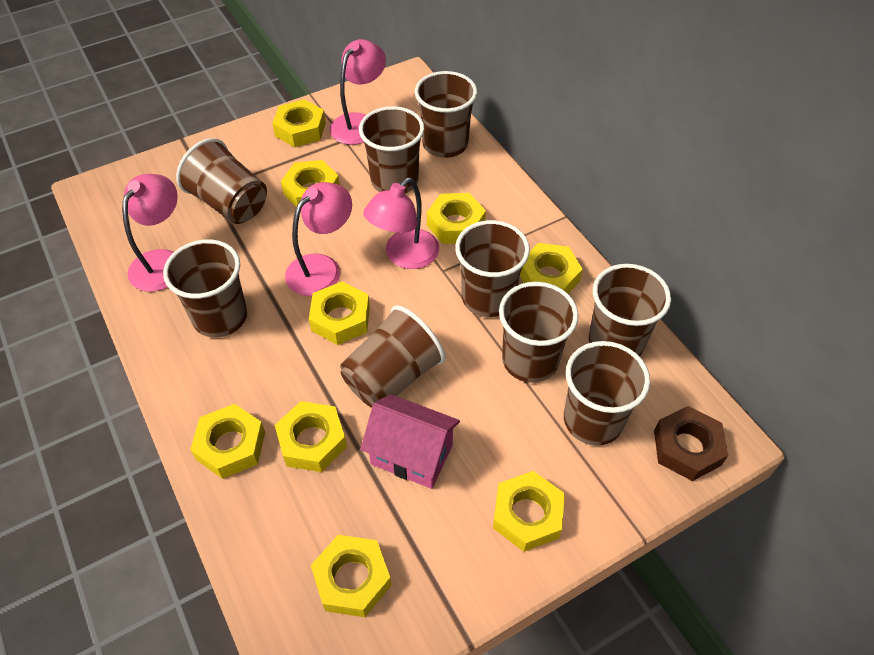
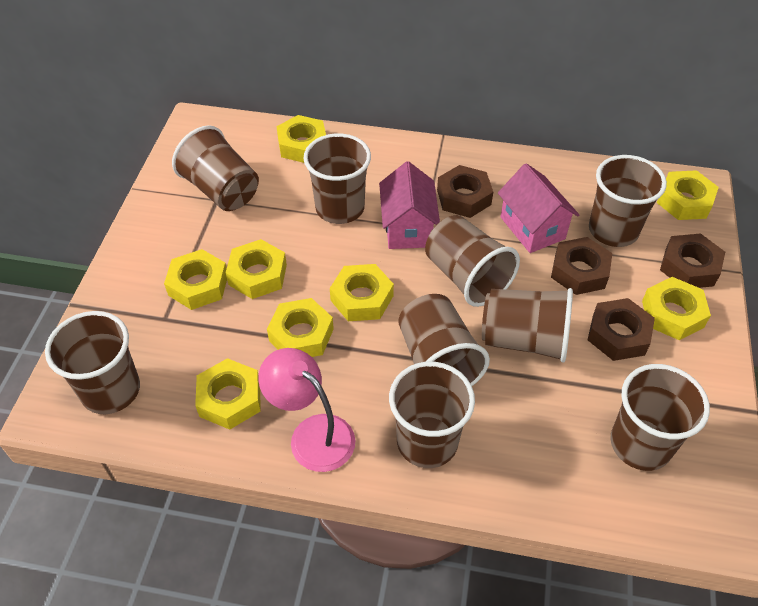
brown nut: 1 -> 4
pink house: 1 -> 2
pink lamp: 4 -> 1
yellow nut: 9 -> 8

